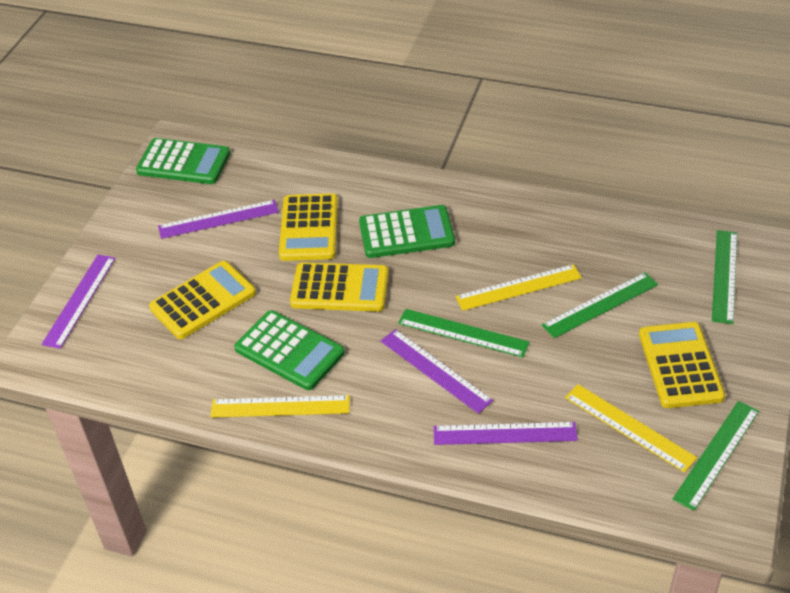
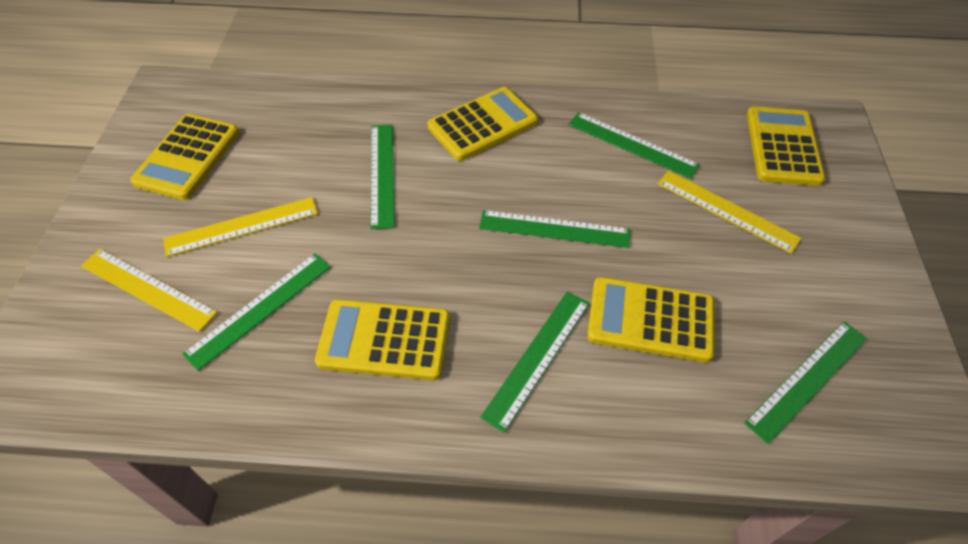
green calculator: 3 -> 0
green ruler: 4 -> 6
purple ruler: 4 -> 0
yellow calculator: 4 -> 5

